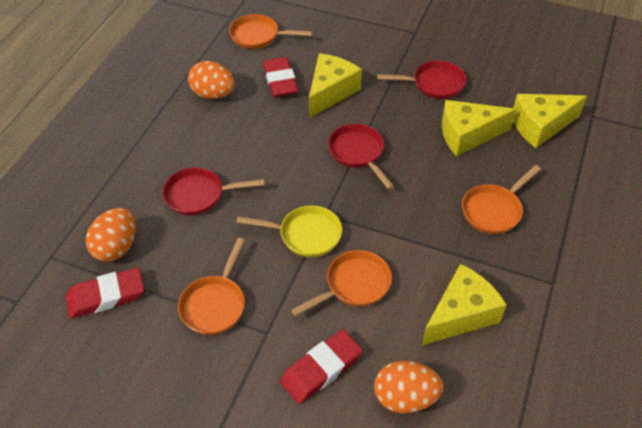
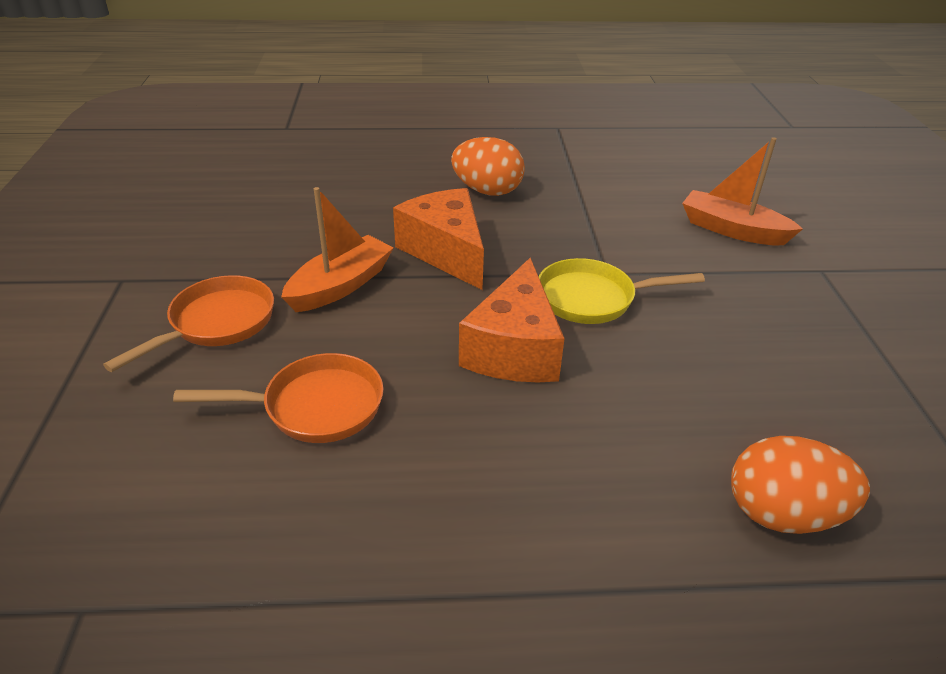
orange boat: 0 -> 2
orange cheese: 0 -> 2
orange egg: 3 -> 2
orange pan: 4 -> 2
red eraser: 3 -> 0
red pan: 3 -> 0
yellow cheese: 4 -> 0

